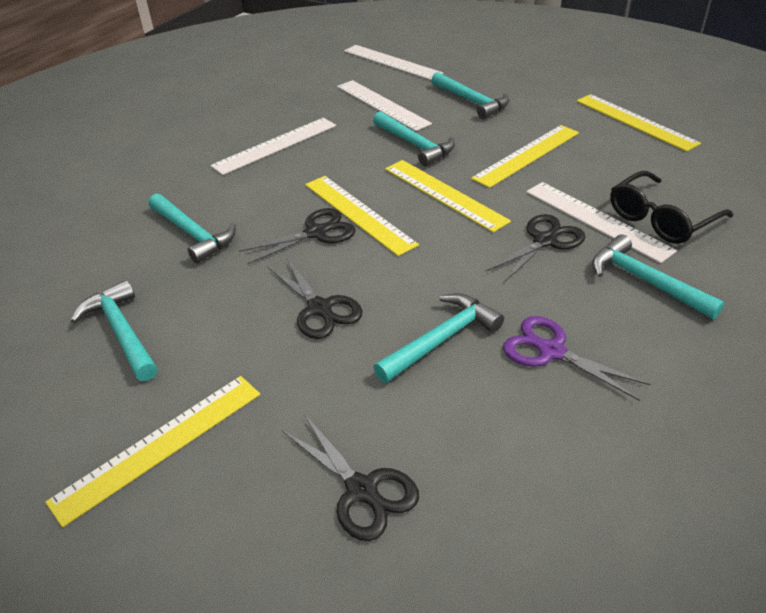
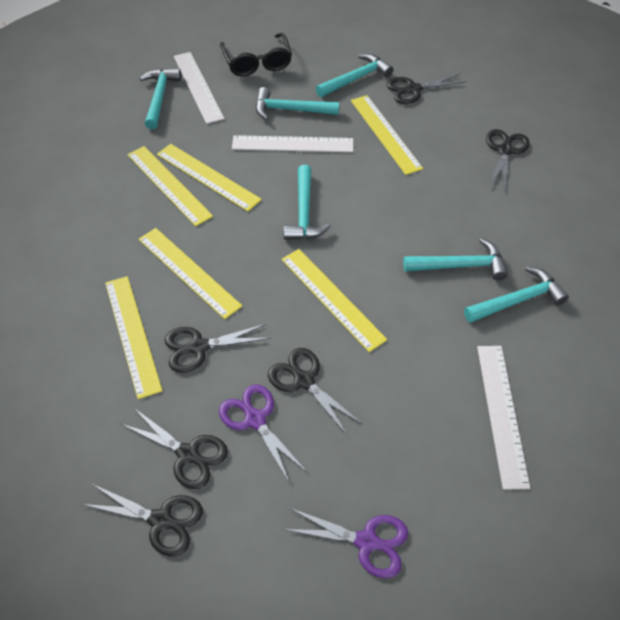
black scissors: 4 -> 6
purple scissors: 1 -> 2
white ruler: 4 -> 3
yellow ruler: 5 -> 6

